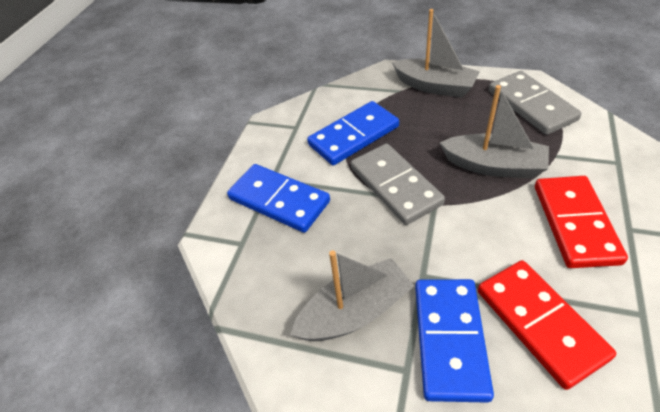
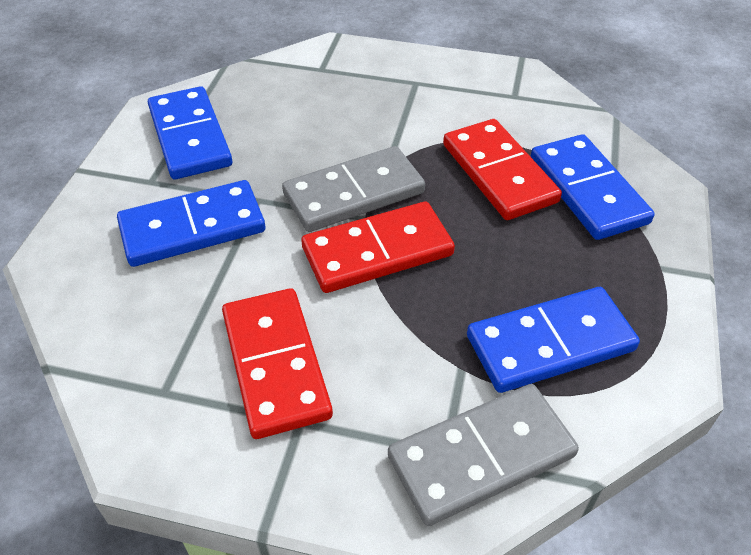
blue domino: 3 -> 4
grey boat: 3 -> 0
red domino: 2 -> 3

